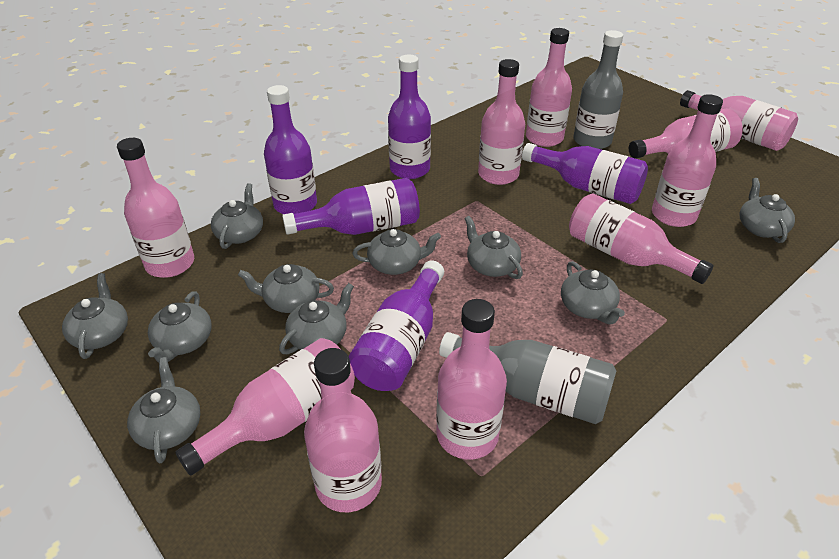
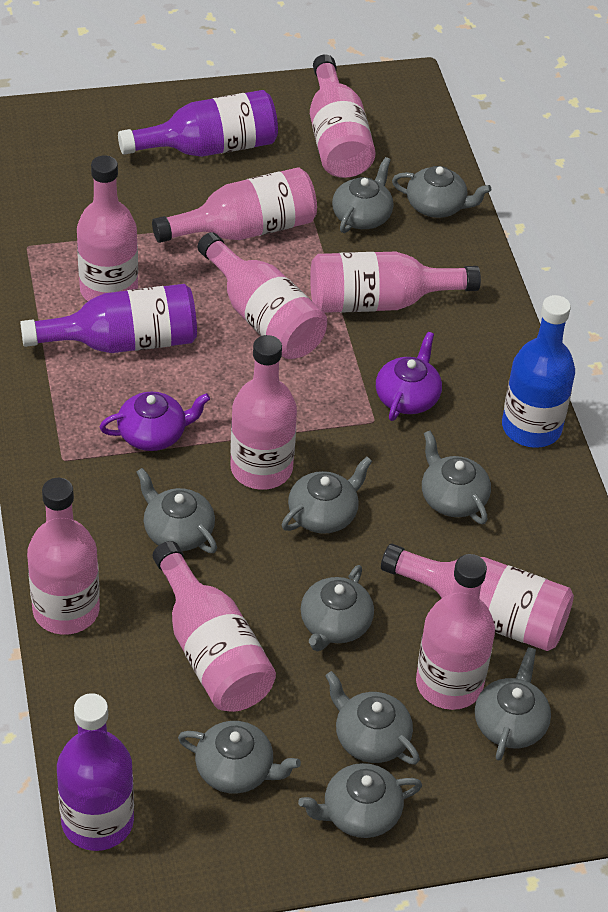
blue bottle: 0 -> 1
grey bottle: 2 -> 0
purple bottle: 5 -> 3
purple teapot: 0 -> 2

